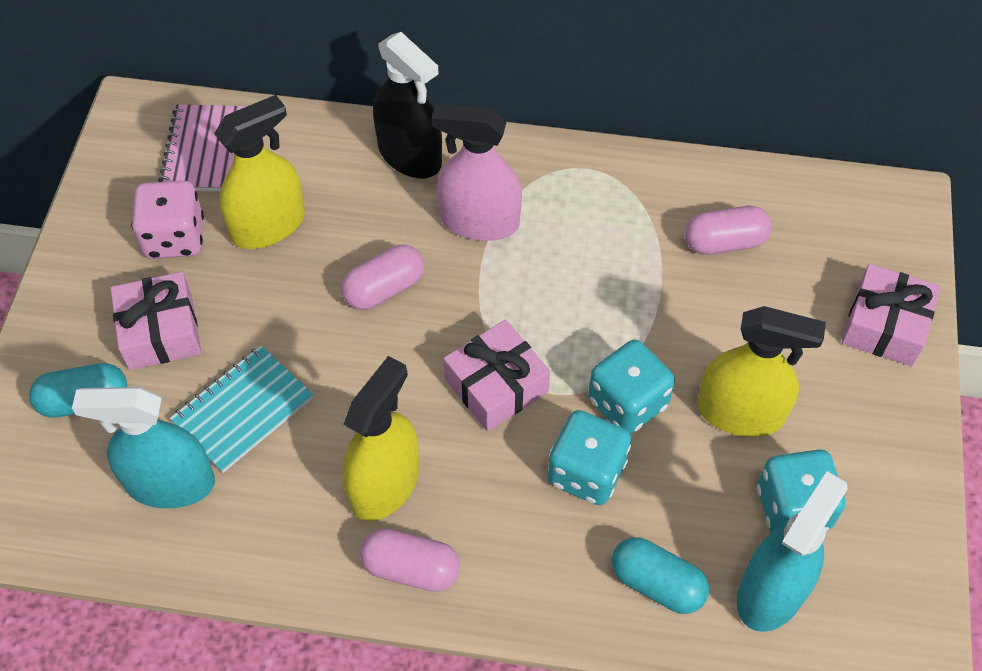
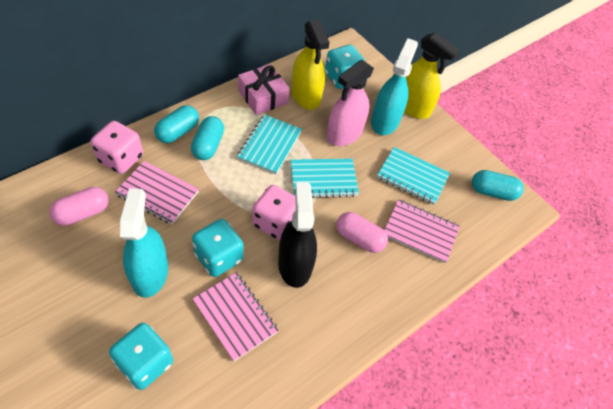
pink capsule: 3 -> 2
pink dice: 1 -> 2
pink gift: 3 -> 1
pink notebook: 1 -> 3
turquoise capsule: 2 -> 3
turquoise notebook: 1 -> 3
yellow spray bottle: 3 -> 2

